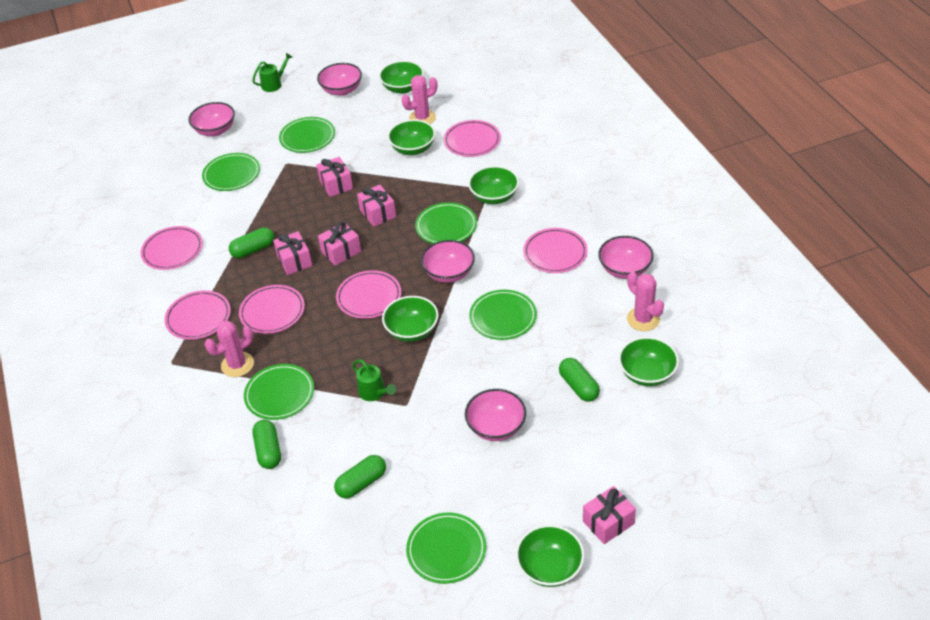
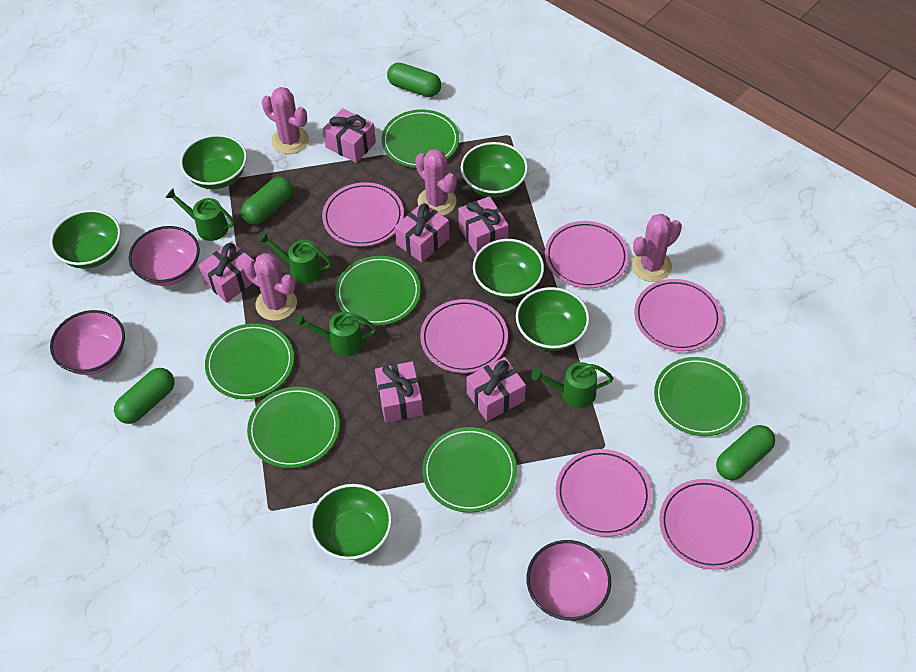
green watering can: 2 -> 4
pink bowl: 5 -> 3
pink cactus: 3 -> 4
pink gift: 5 -> 6

